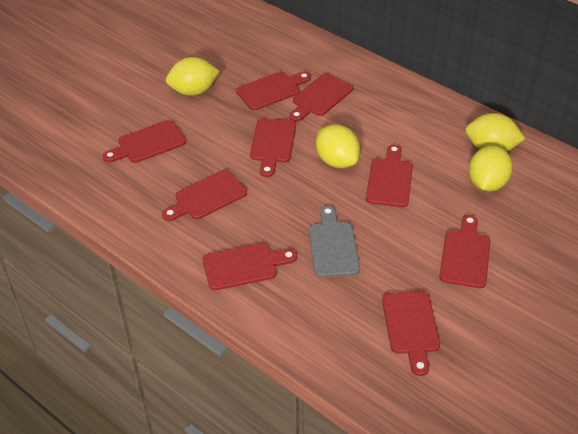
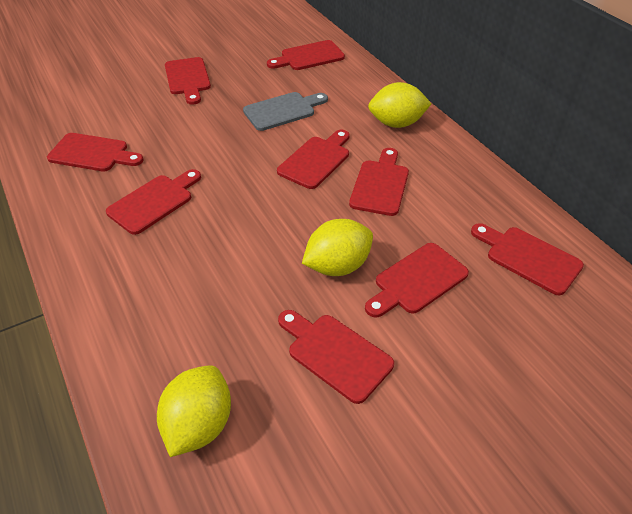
yellow lemon: 4 -> 3

